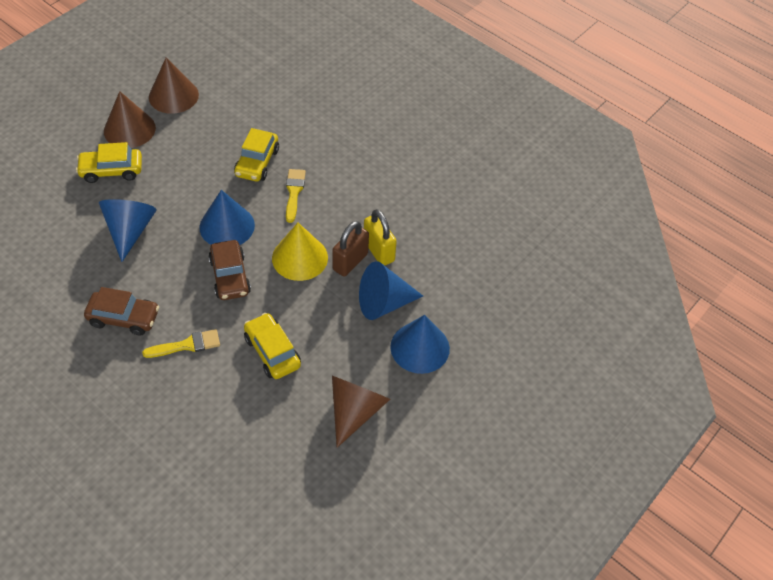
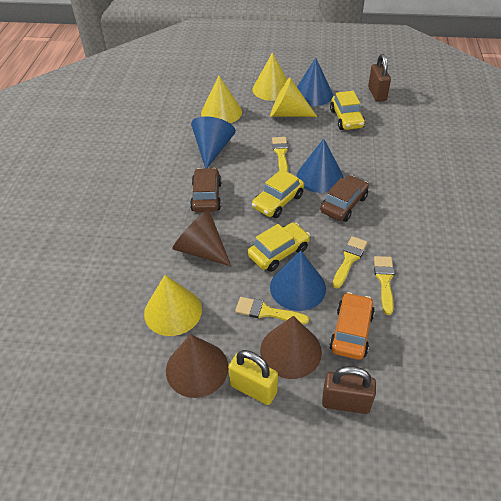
brown padlock: 1 -> 2
orange car: 0 -> 1
yellow brush: 2 -> 4
yellow cone: 1 -> 4

